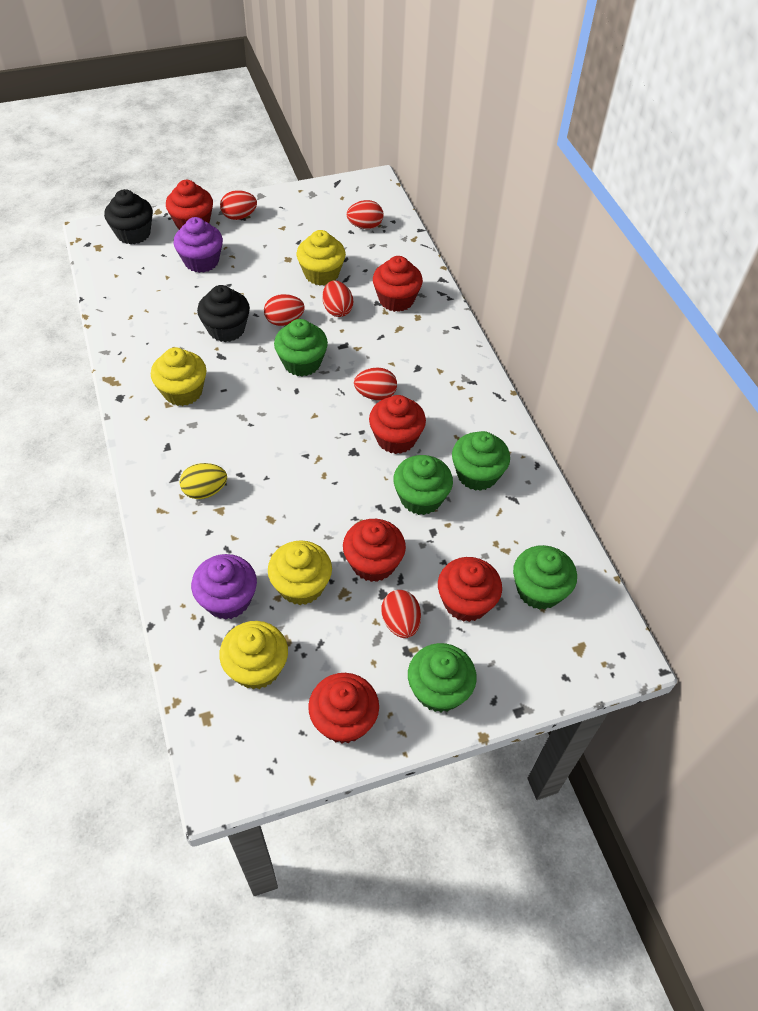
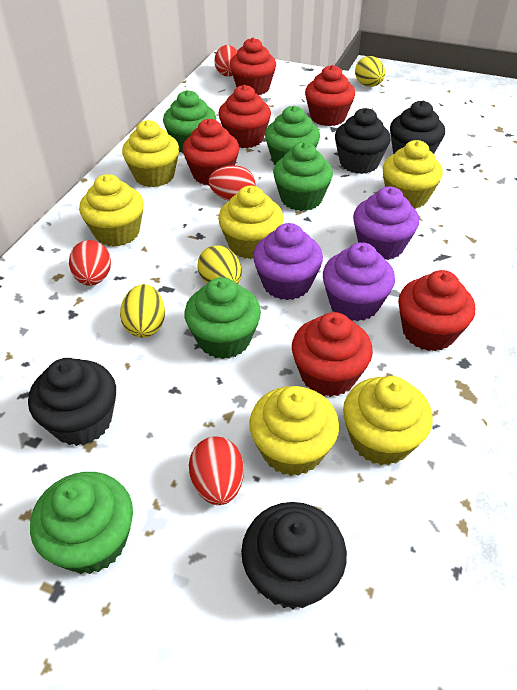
black cupcake: 2 -> 4
purple cupcake: 2 -> 3
red egg: 6 -> 4
yellow cupcake: 4 -> 6
yellow egg: 1 -> 3

